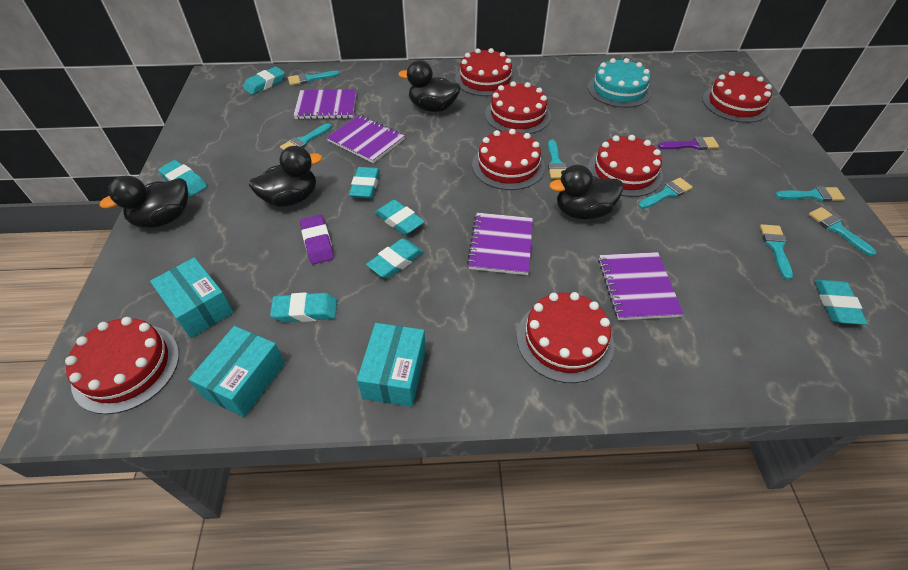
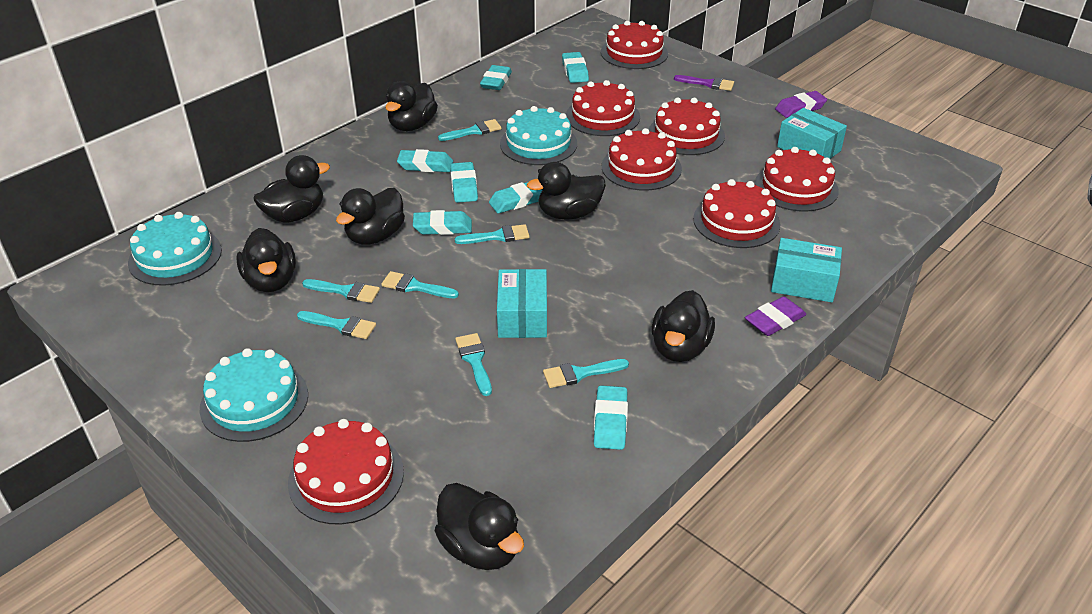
black duck: 4 -> 7
purple eraser: 1 -> 2
purple notebook: 4 -> 0
turquoise cake: 1 -> 3

